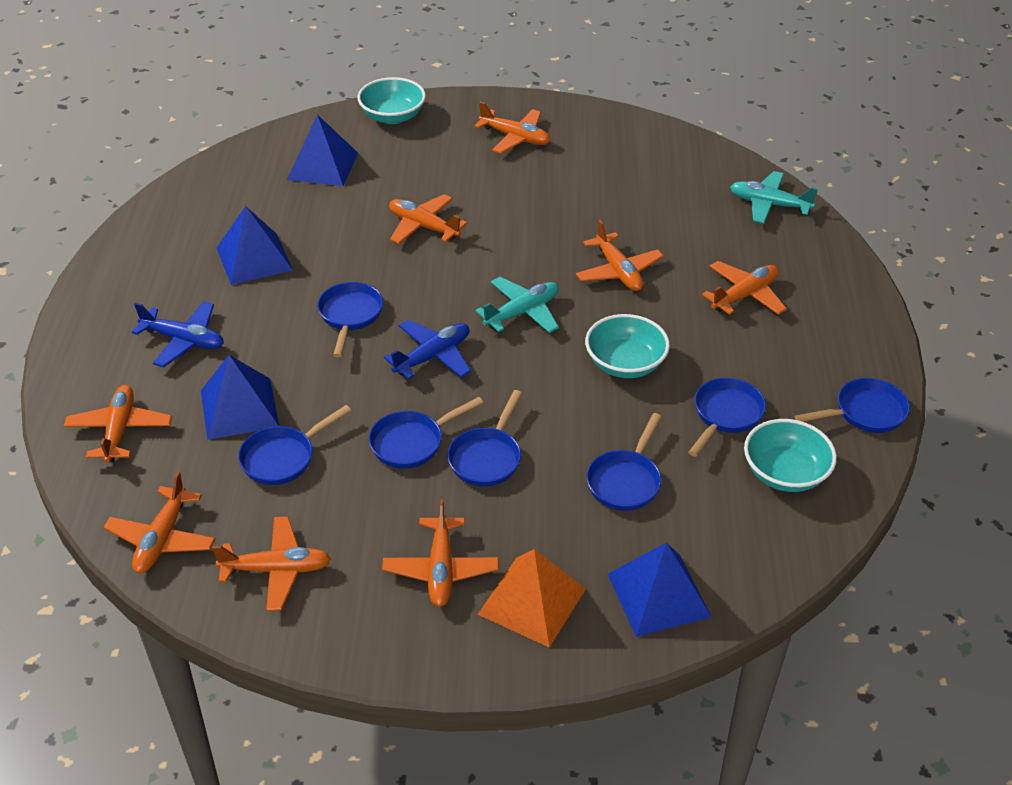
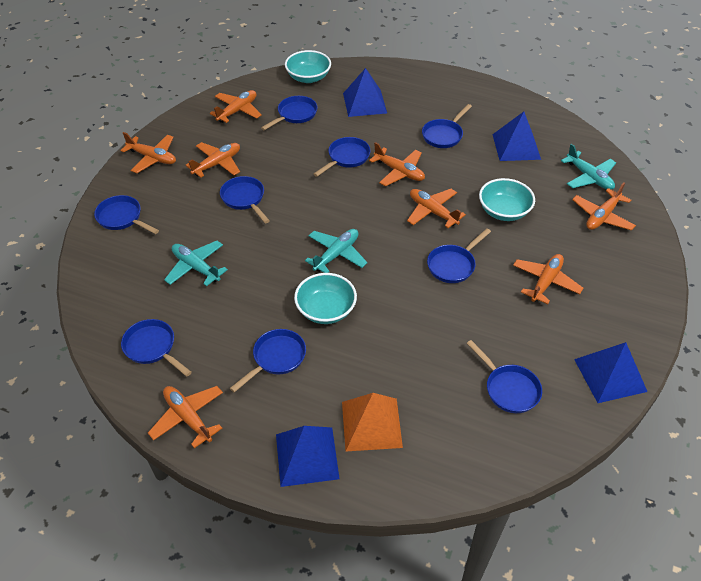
blue pan: 7 -> 9
blue plane: 2 -> 0
turquoise plane: 2 -> 3

